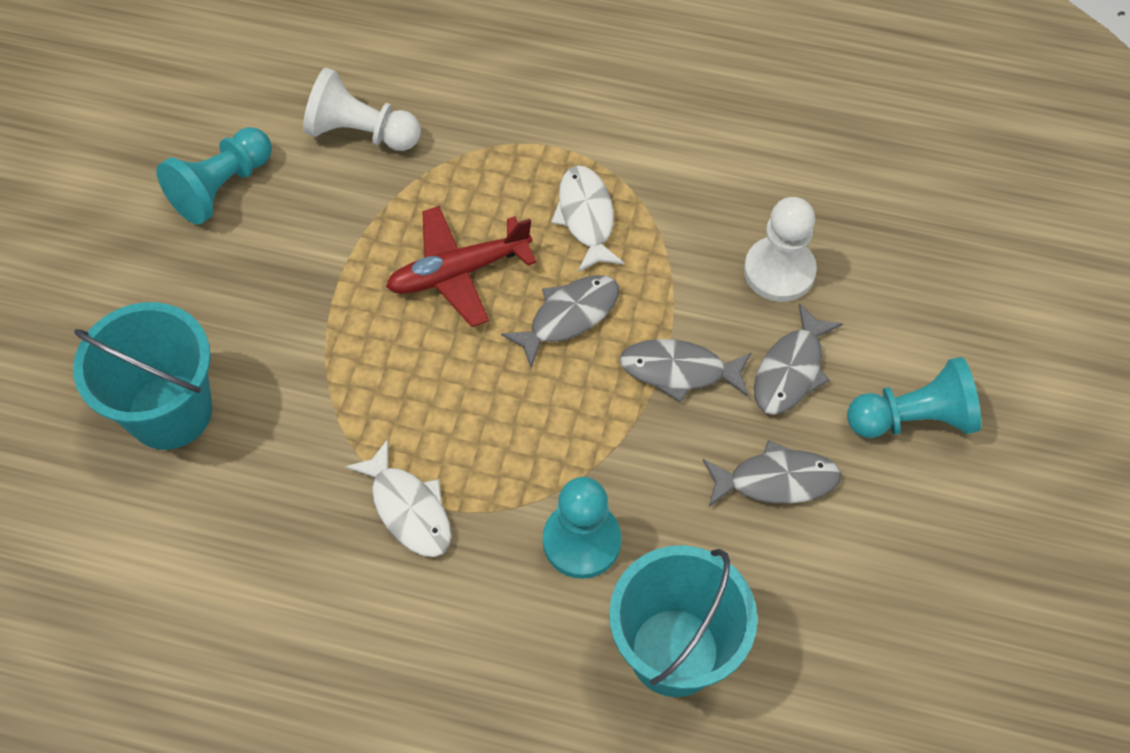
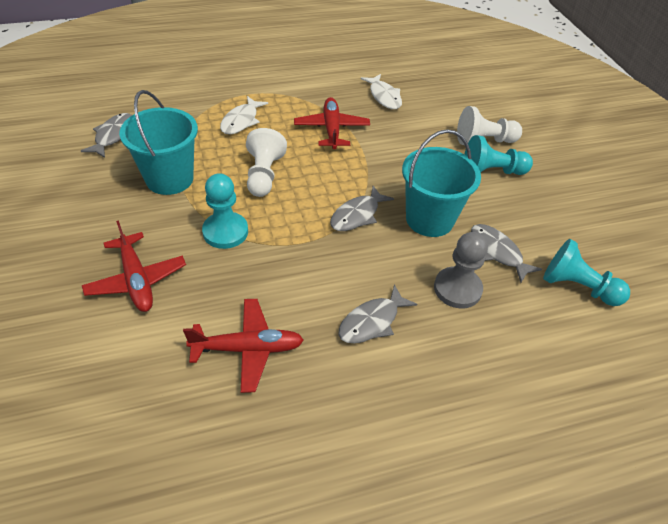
grey pawn: 0 -> 1
red plane: 1 -> 3

